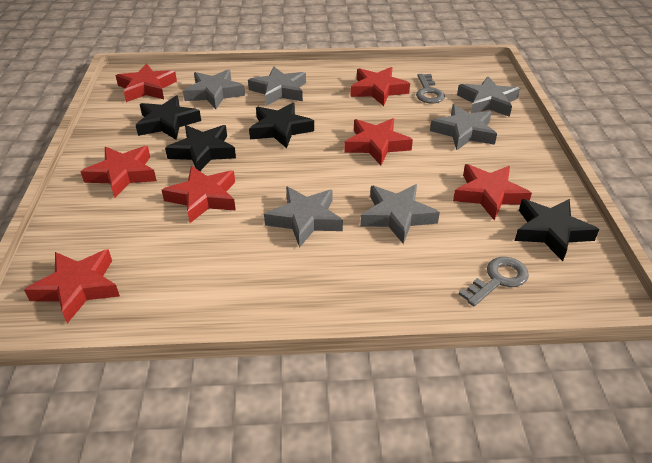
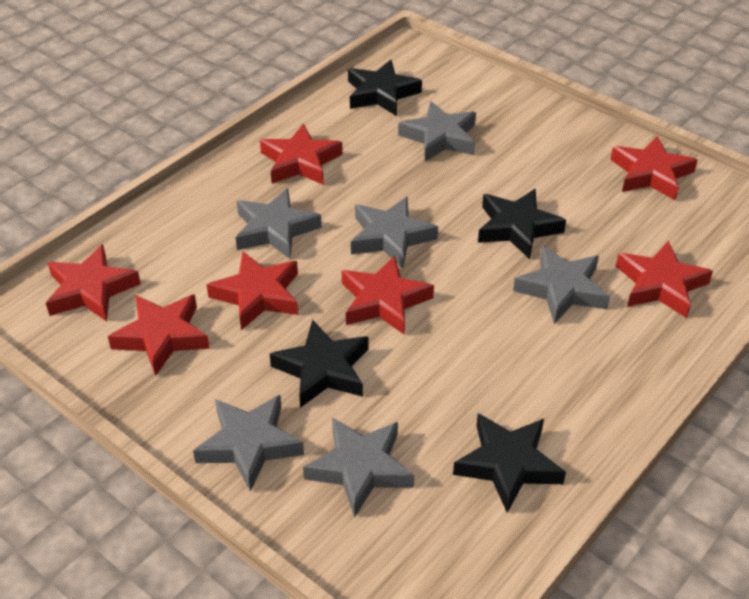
grey key: 2 -> 0

